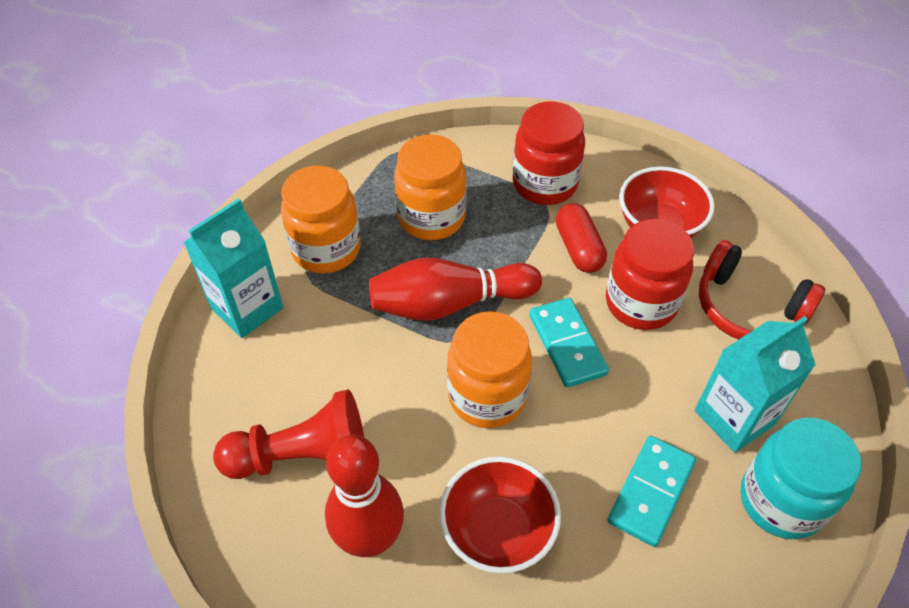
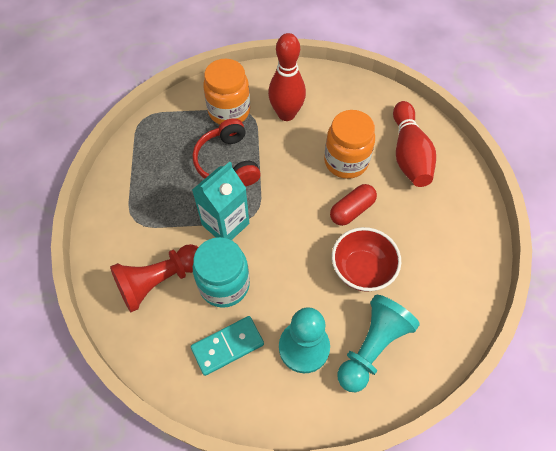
orange jar: 3 -> 2
red bowl: 2 -> 1
red jar: 2 -> 0
turquoise carton: 2 -> 1
turquoise domino: 2 -> 1
turquoise pawn: 0 -> 2

